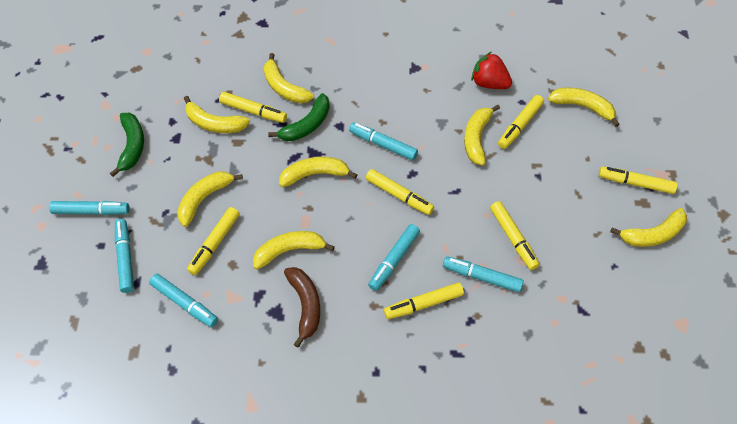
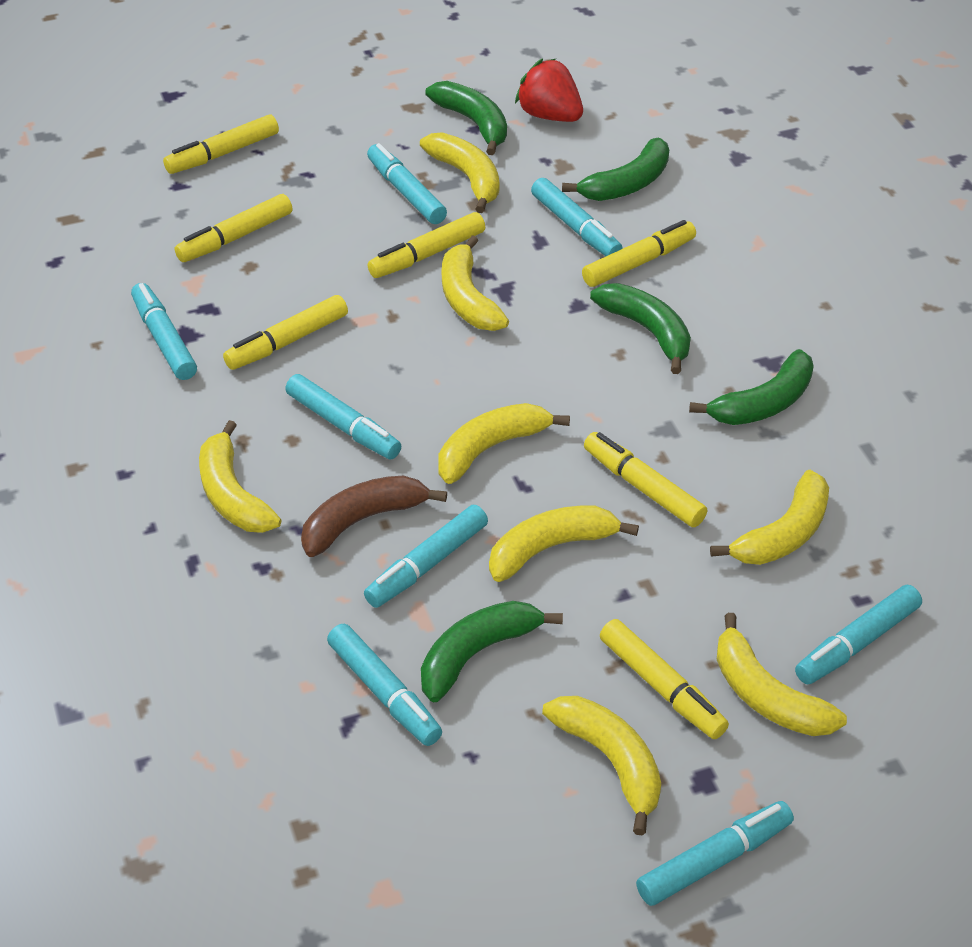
green banana: 2 -> 5
turquoise marker: 6 -> 8

